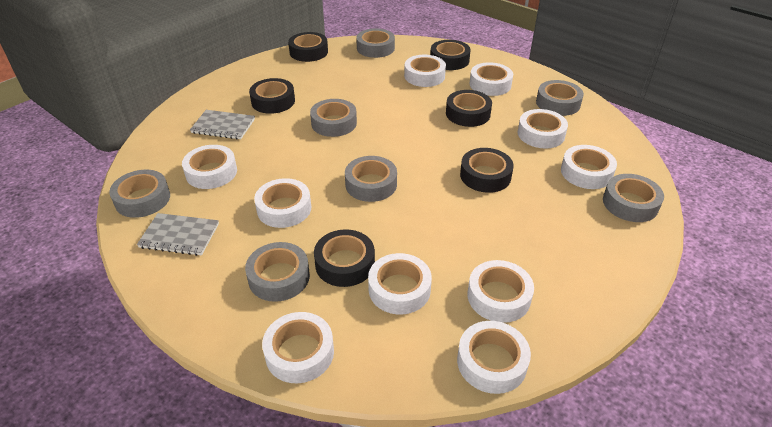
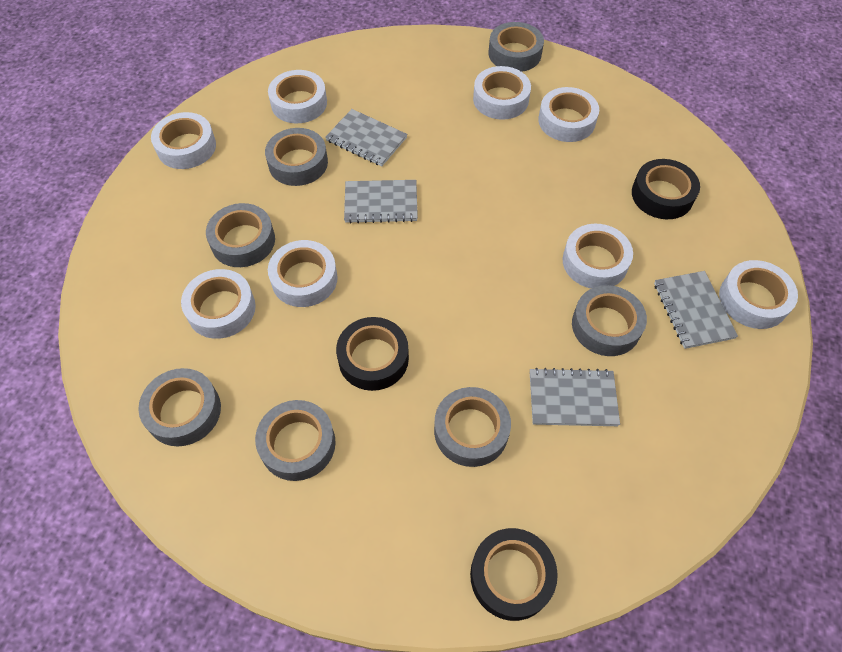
black tape: 6 -> 3
grey notebook: 2 -> 4
white tape: 10 -> 8

